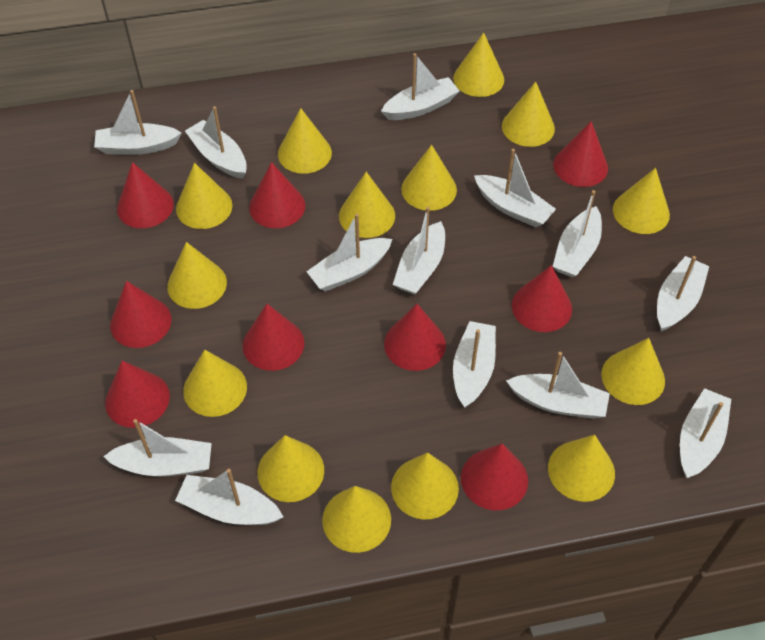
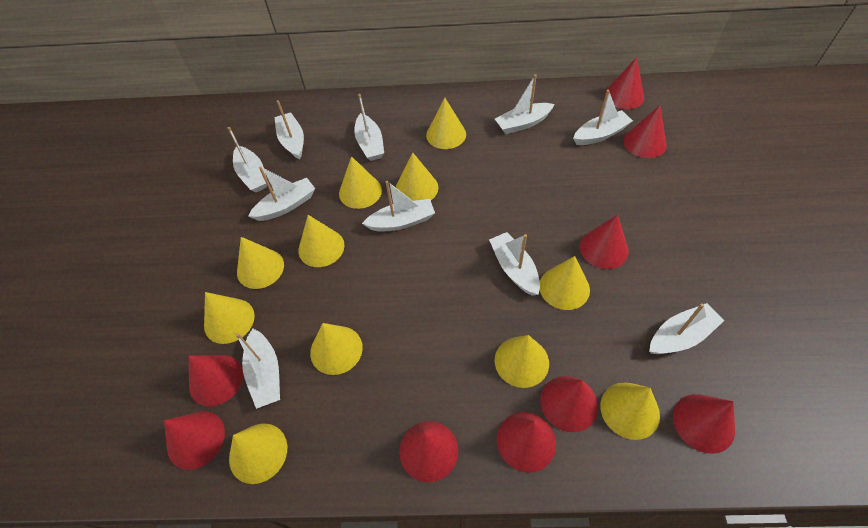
white boat: 13 -> 10
yellow cone: 14 -> 11

